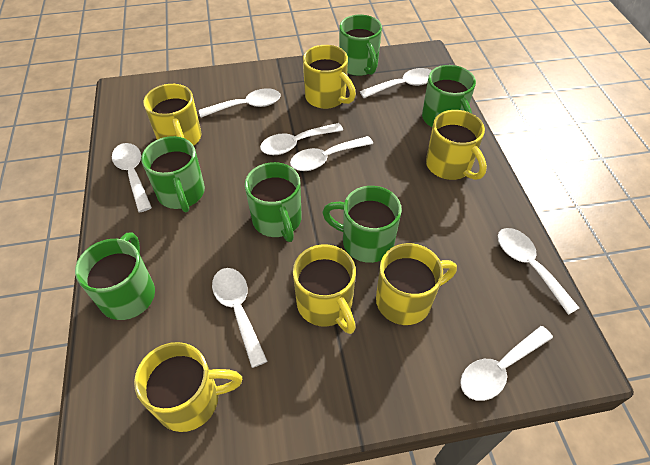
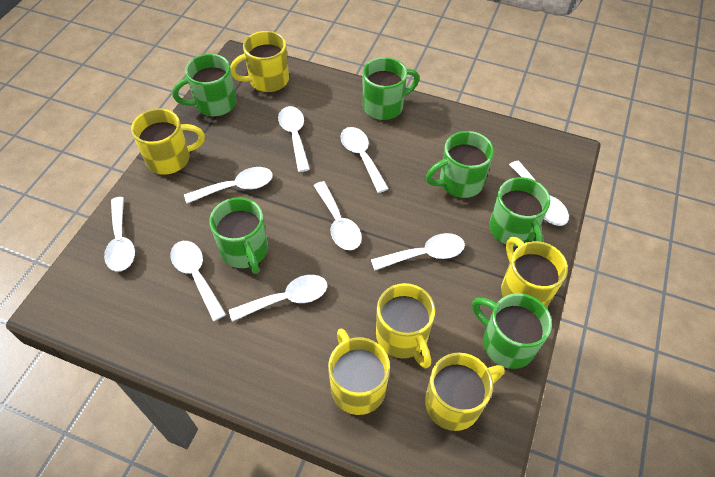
white spoon: 8 -> 9

